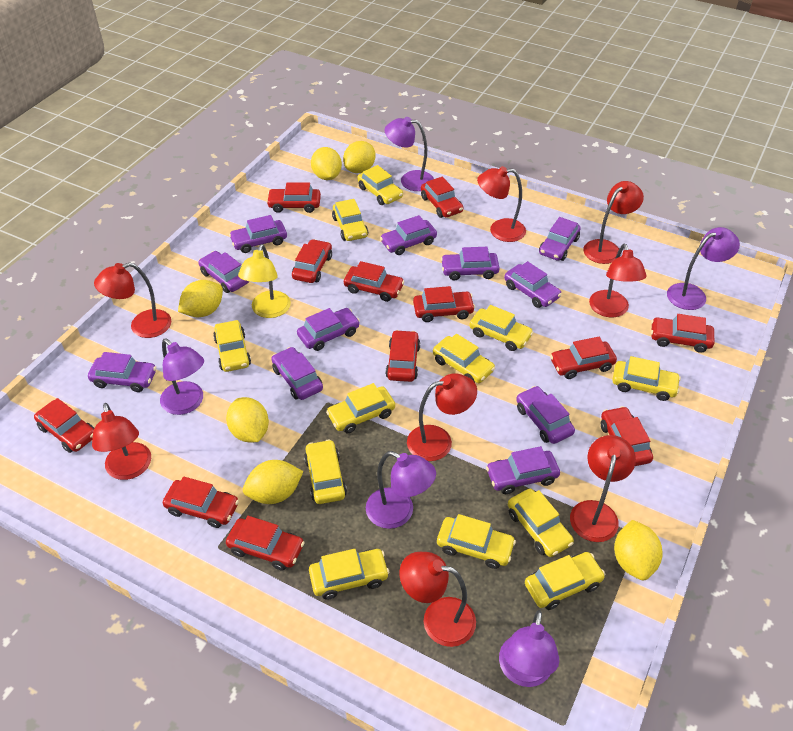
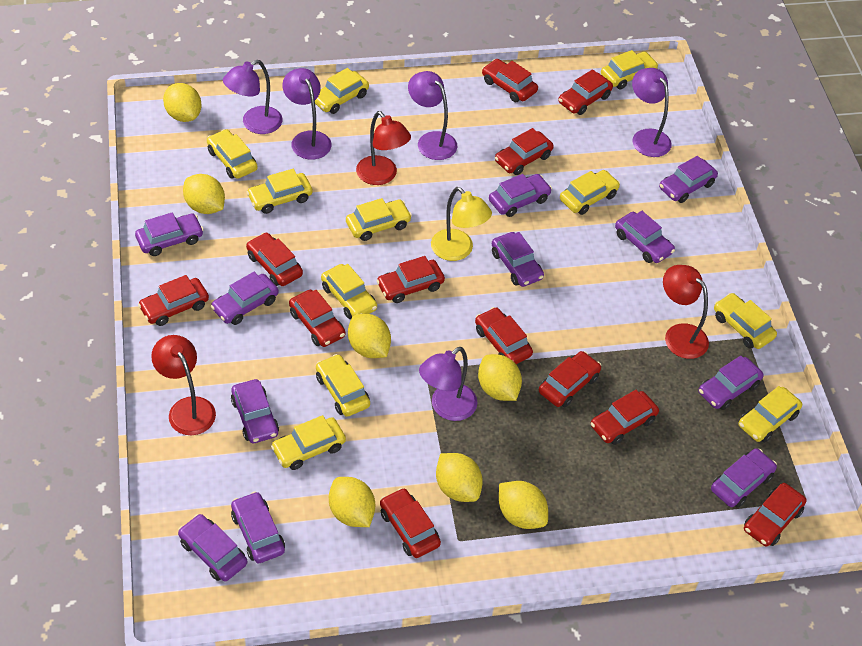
red lamp: 8 -> 3
yellow car: 12 -> 11
yellow lemon: 6 -> 7

